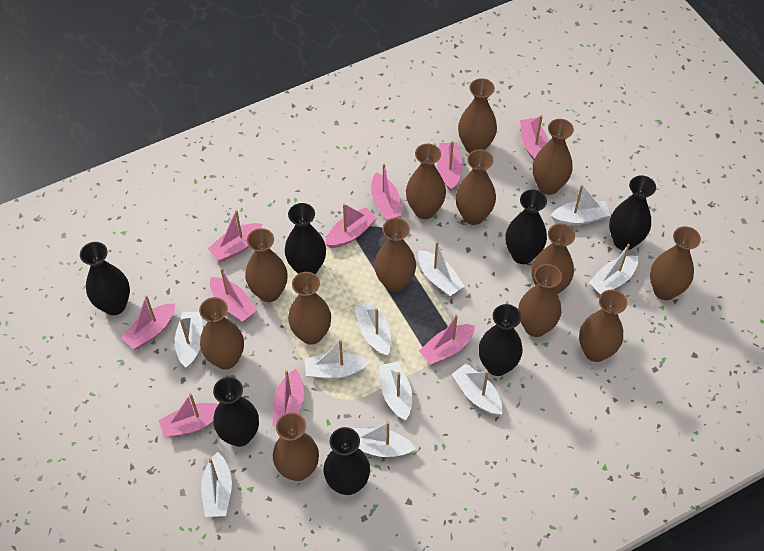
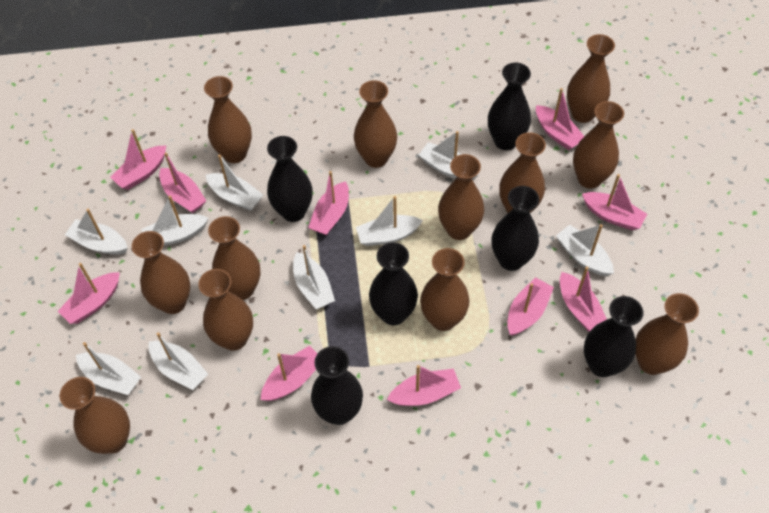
black vase: 7 -> 6
brown vase: 13 -> 12
white boat: 10 -> 9

